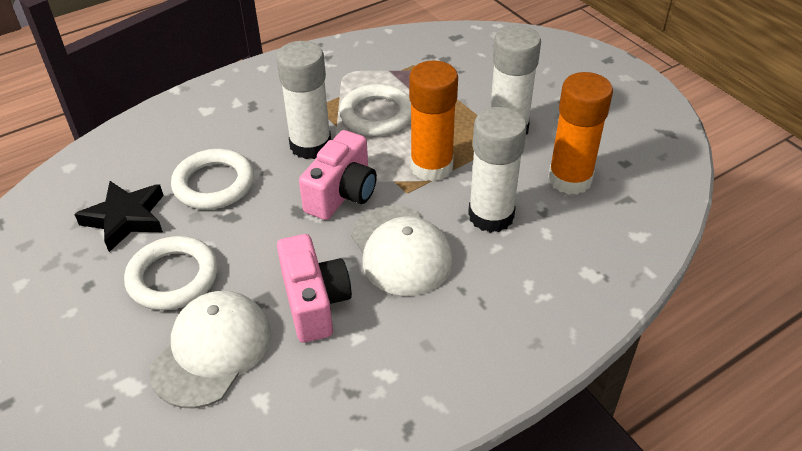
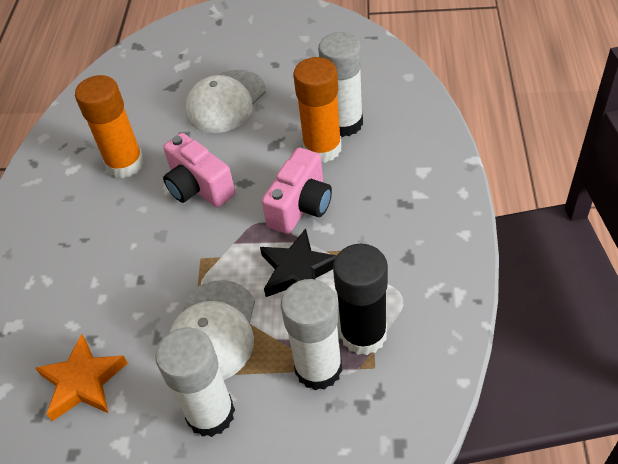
black glue stick: 0 -> 1
orange star: 0 -> 1
white ring: 3 -> 0

